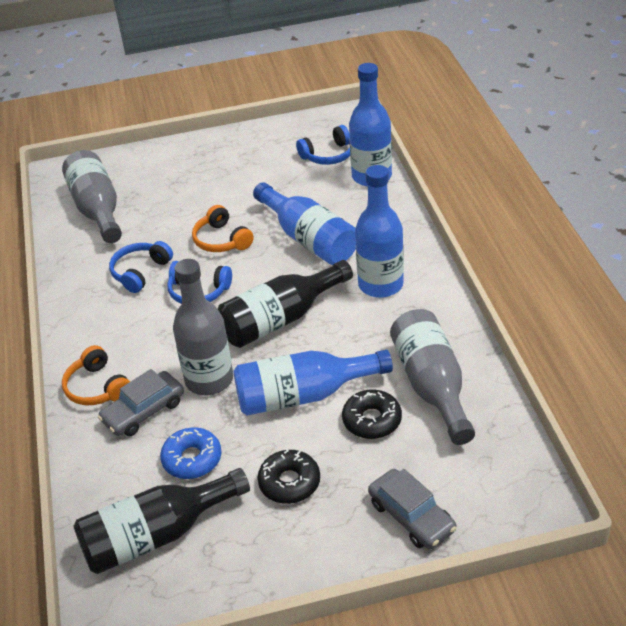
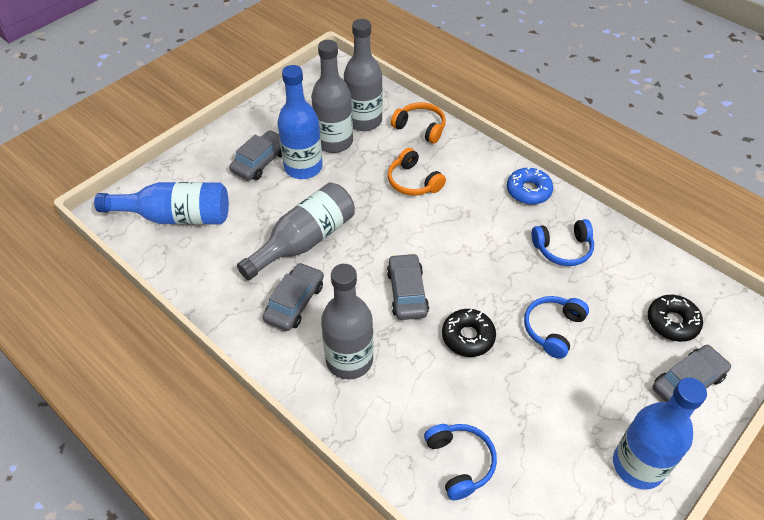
black bottle: 2 -> 0
blue bottle: 4 -> 3
grey bottle: 3 -> 4
grey car: 2 -> 4

